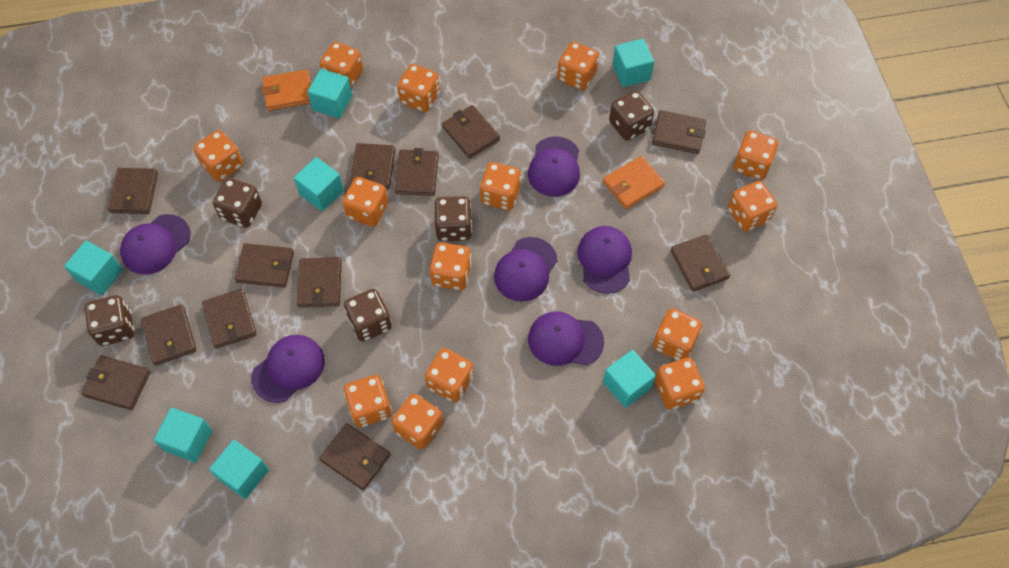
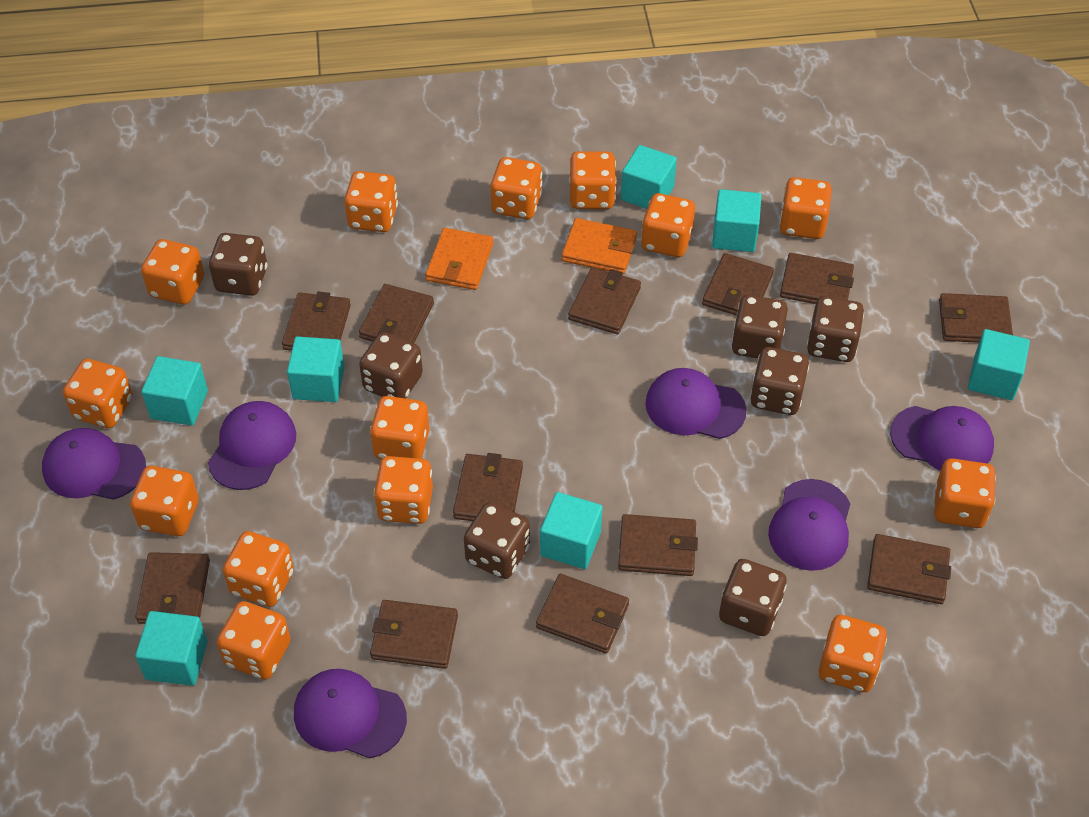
brown dice: 5 -> 7

